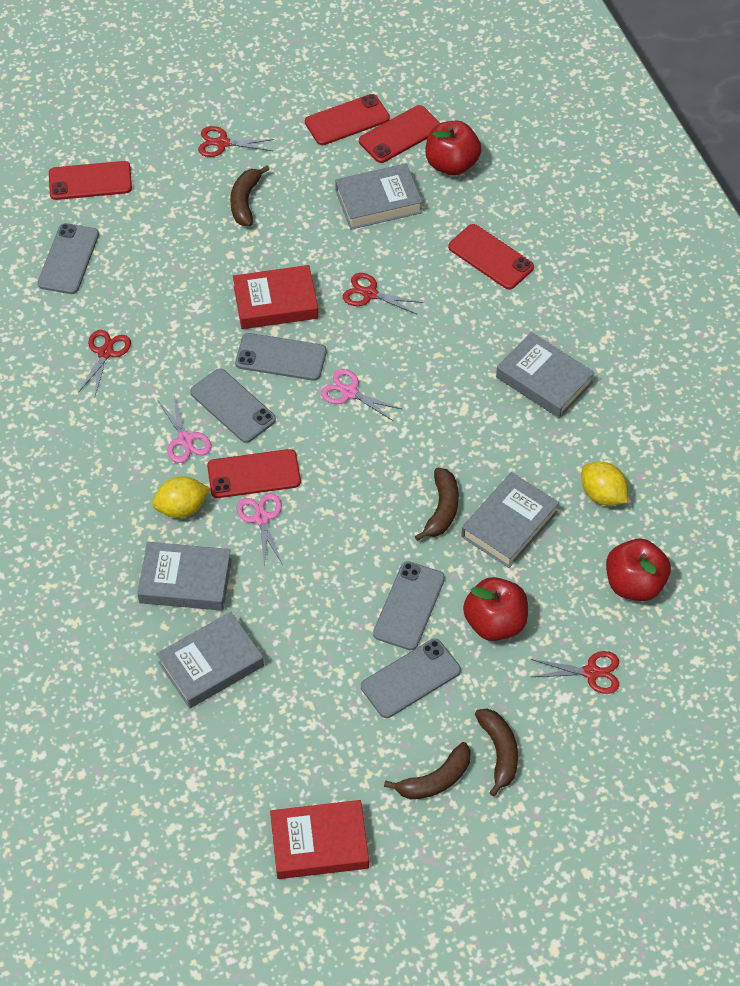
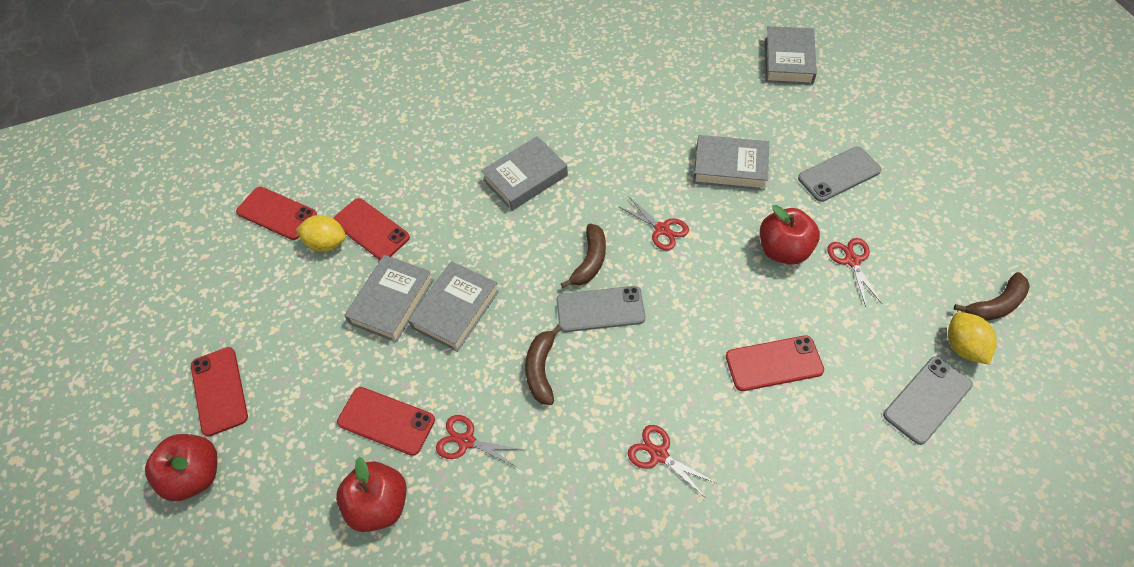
brown banana: 4 -> 3
grey phone: 5 -> 3
pink scissors: 3 -> 0
red book: 2 -> 0

